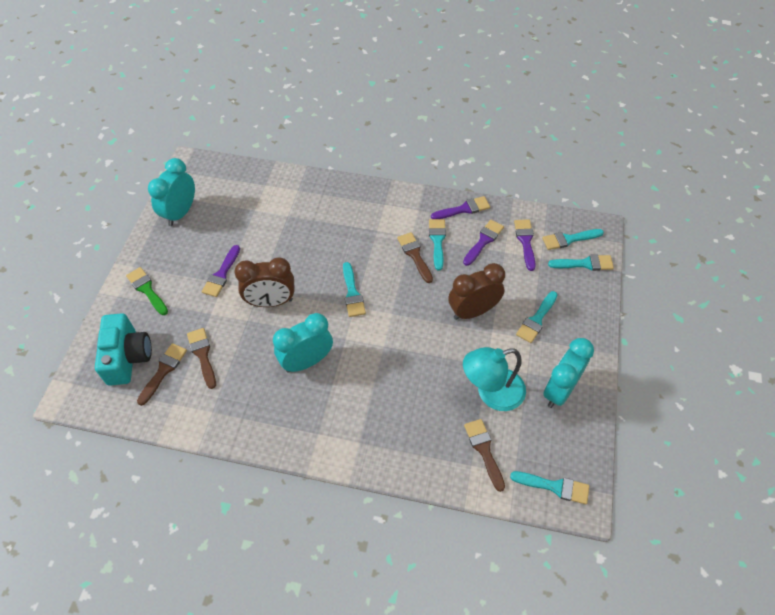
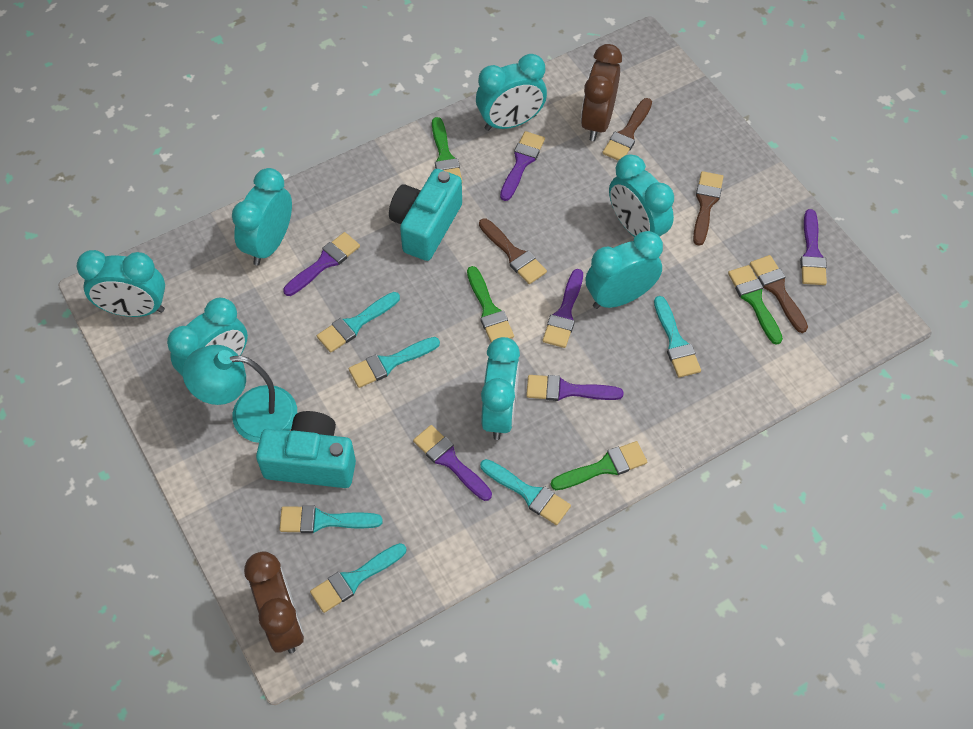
green brush: 1 -> 4
purple brush: 4 -> 6
turquoise camera: 1 -> 2
turquoise clock: 3 -> 7

